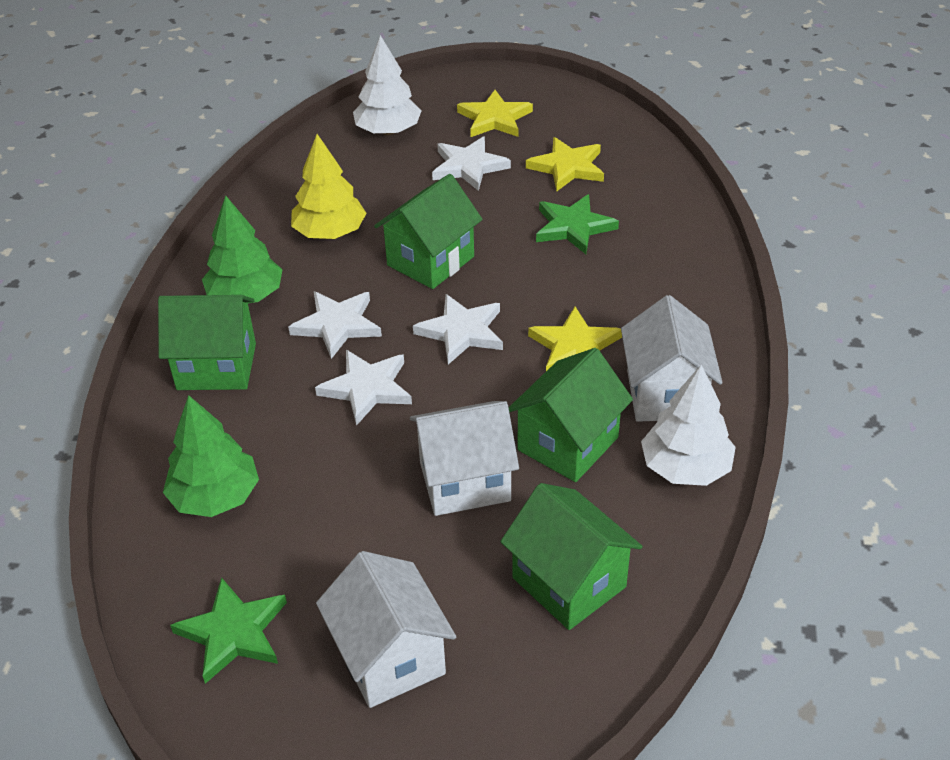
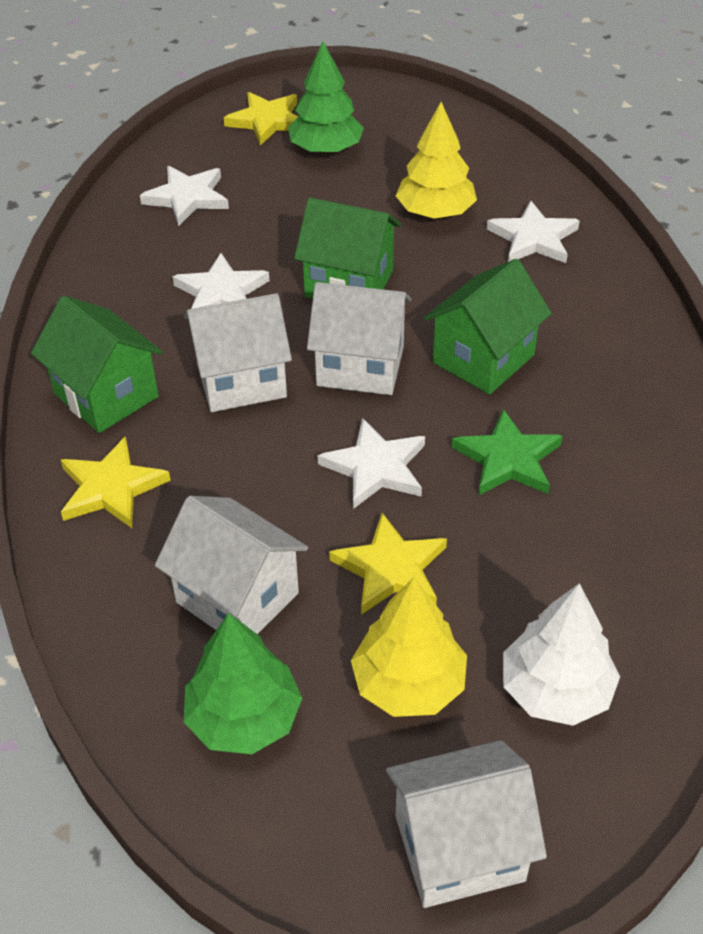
green house: 4 -> 3
green star: 2 -> 1
white house: 3 -> 4
white tree: 2 -> 1
yellow tree: 1 -> 2

